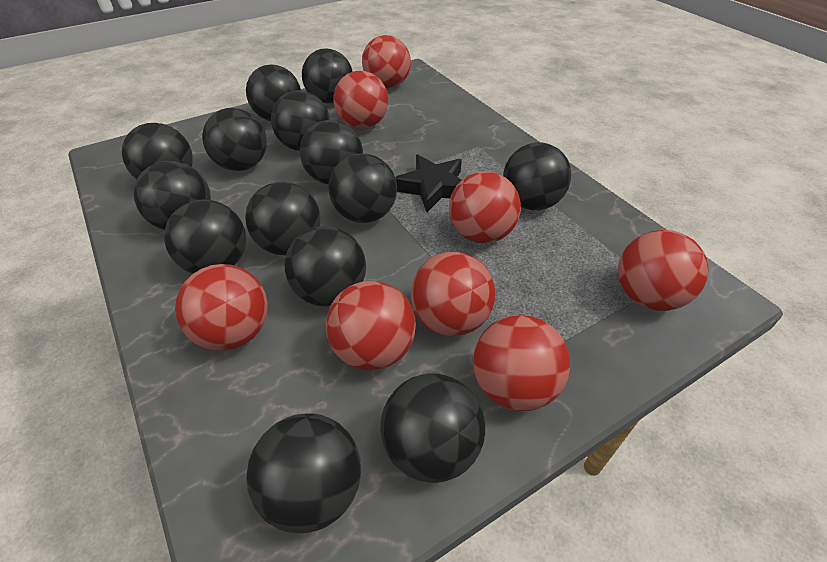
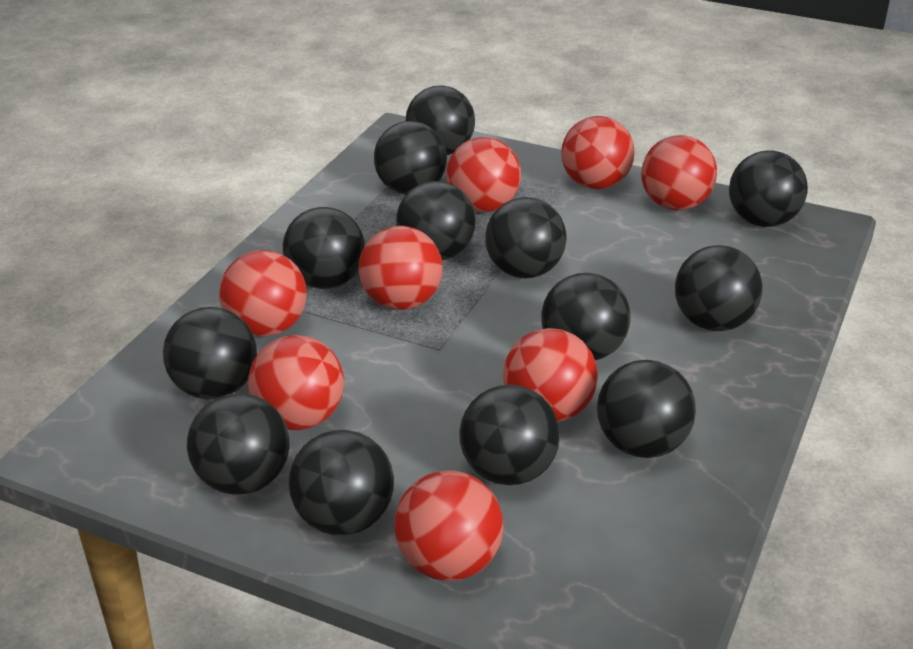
black ball: 14 -> 13
black star: 1 -> 0

